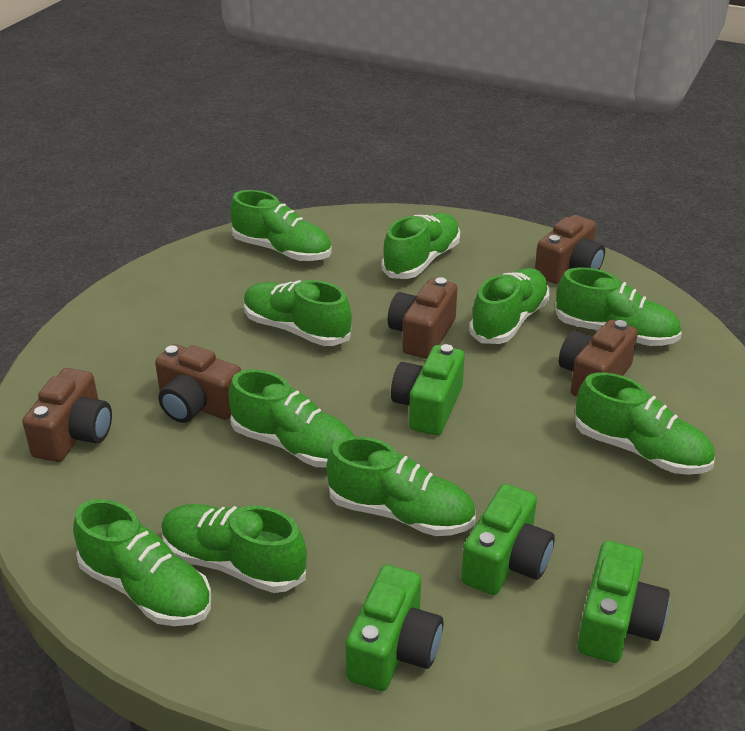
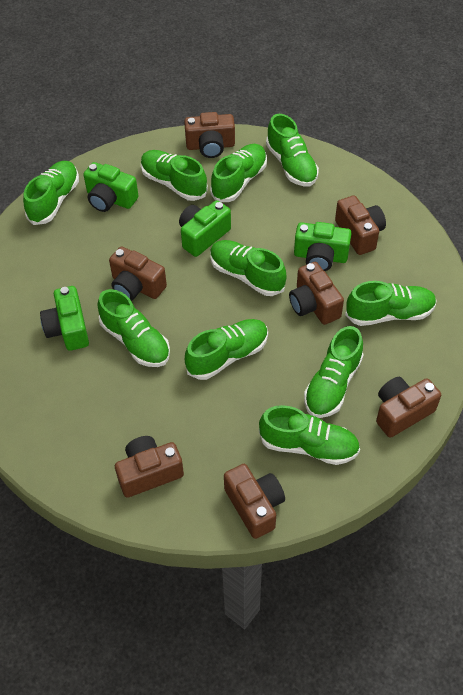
brown camera: 5 -> 7

